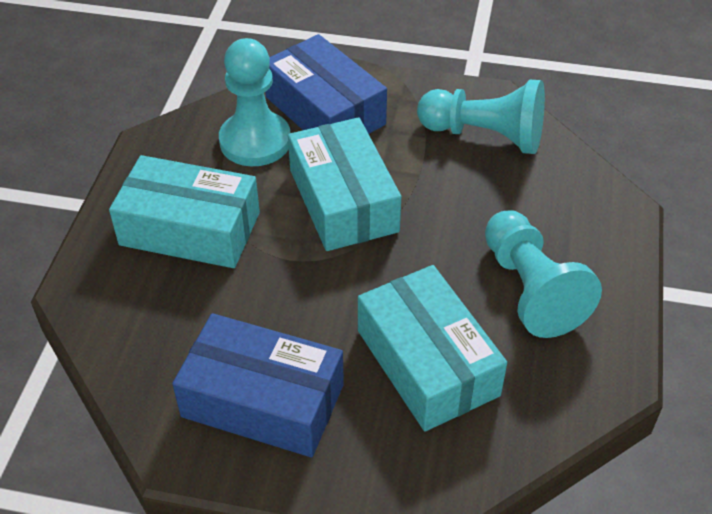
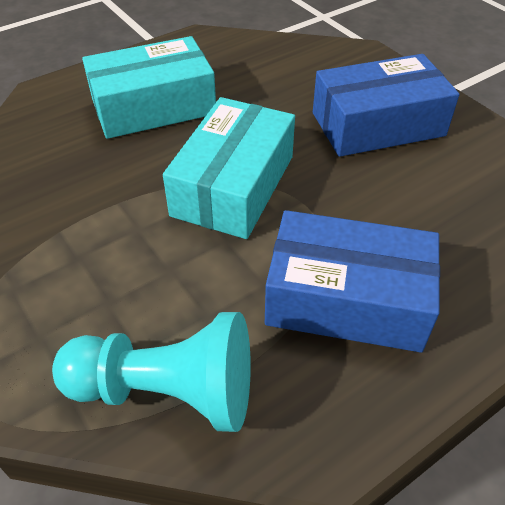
turquoise box: 3 -> 2
turquoise pawn: 3 -> 1

